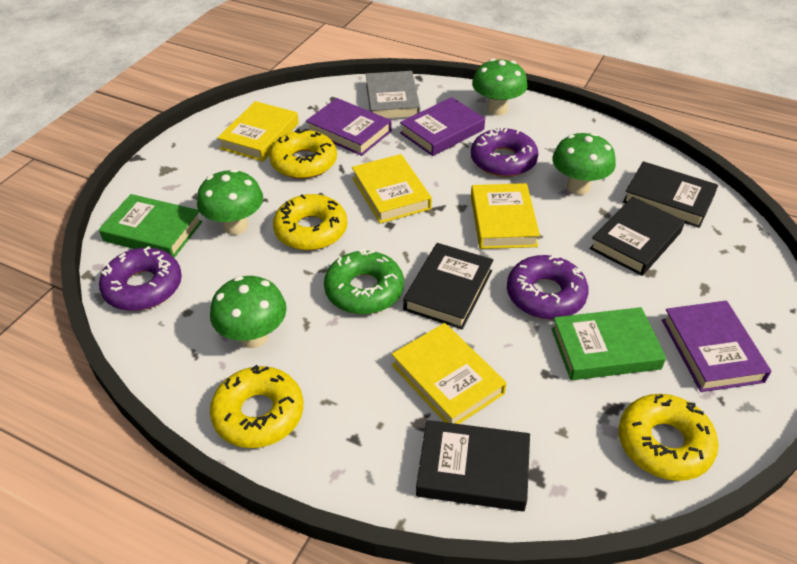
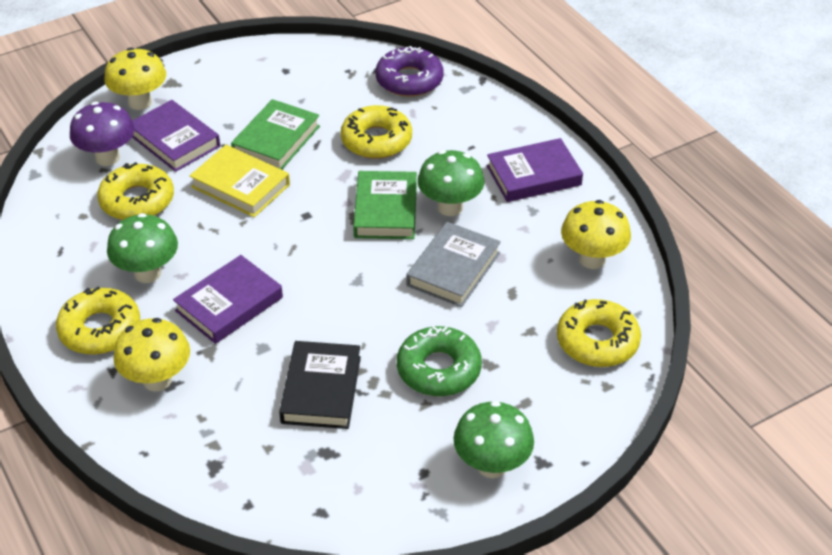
black book: 4 -> 1
green mushroom: 4 -> 3
purple donut: 3 -> 1
purple mushroom: 0 -> 1
yellow book: 4 -> 1
yellow mushroom: 0 -> 3

